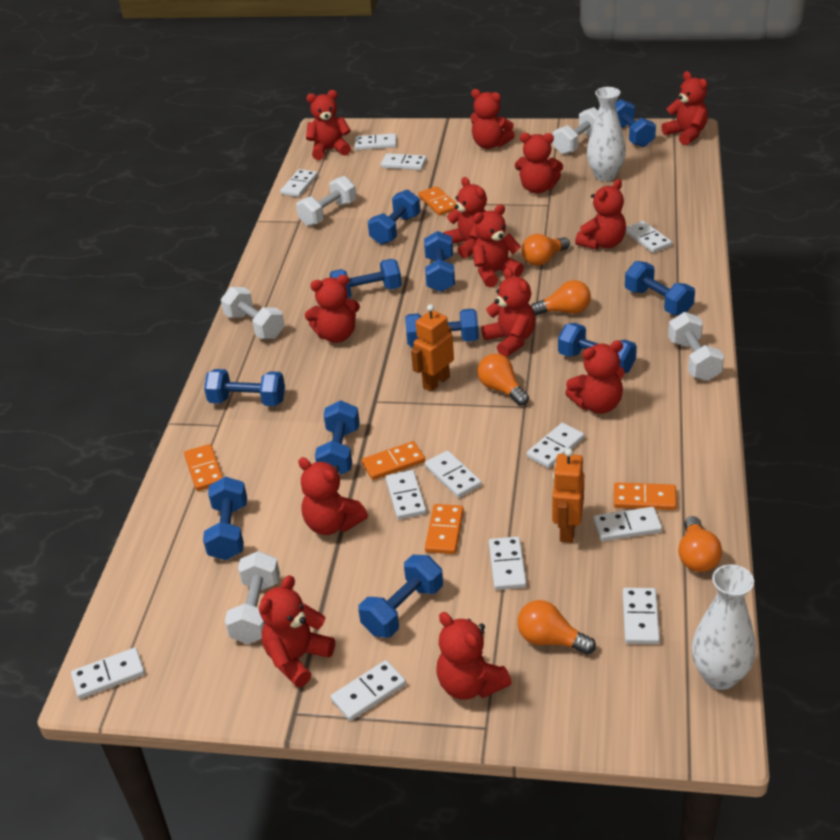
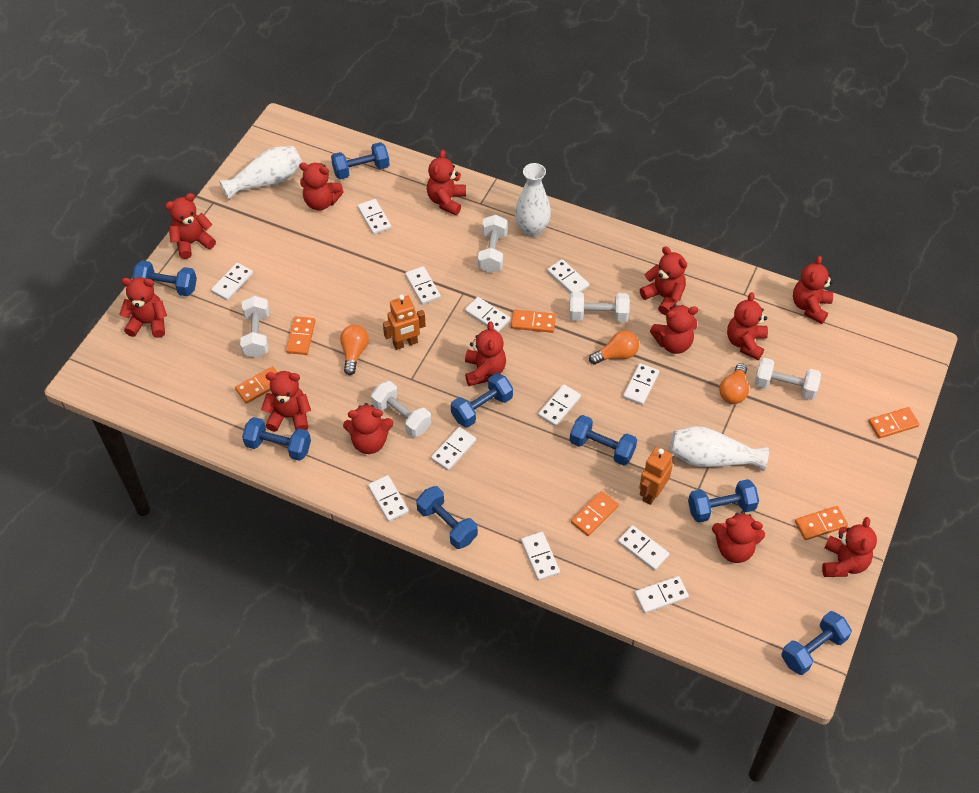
blue dumbbell: 11 -> 8
orange domino: 5 -> 6
orange light bulb: 5 -> 3
white vase: 2 -> 3

